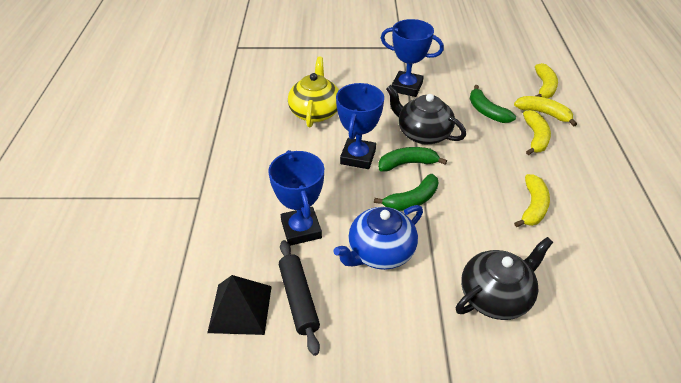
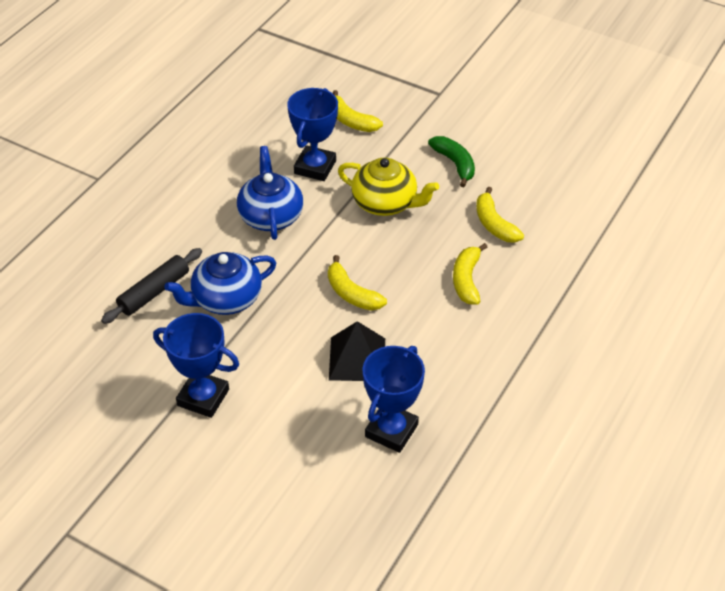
black teapot: 2 -> 0
blue teapot: 1 -> 2
green banana: 3 -> 1

